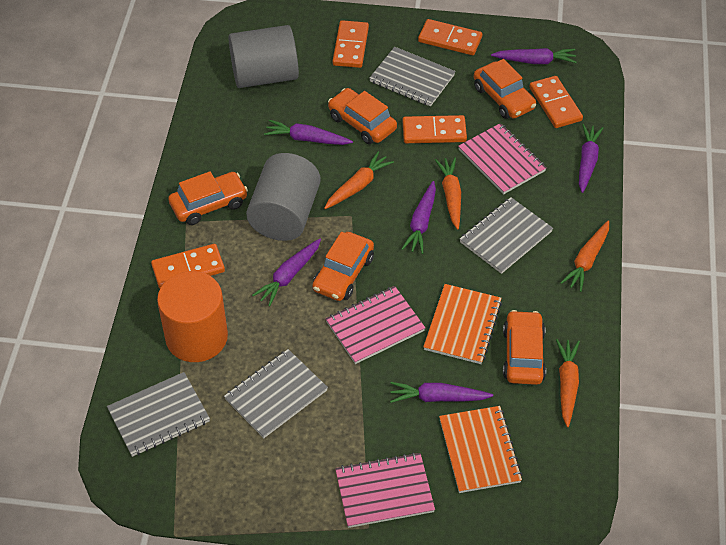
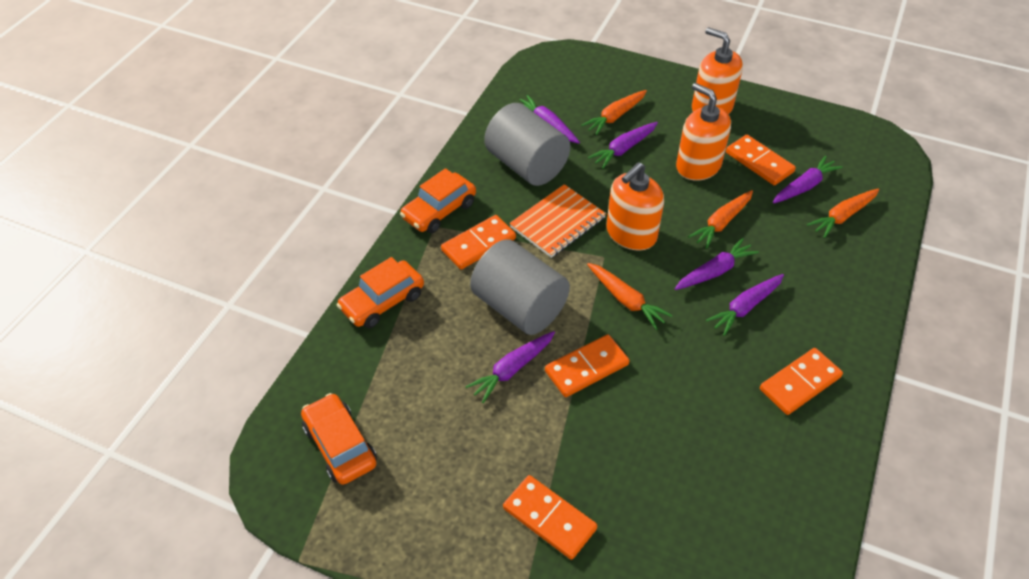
grey notebook: 4 -> 0
orange car: 5 -> 3
orange cylinder: 1 -> 0
orange notebook: 2 -> 1
orange soap dispenser: 0 -> 3
pink notebook: 3 -> 0

